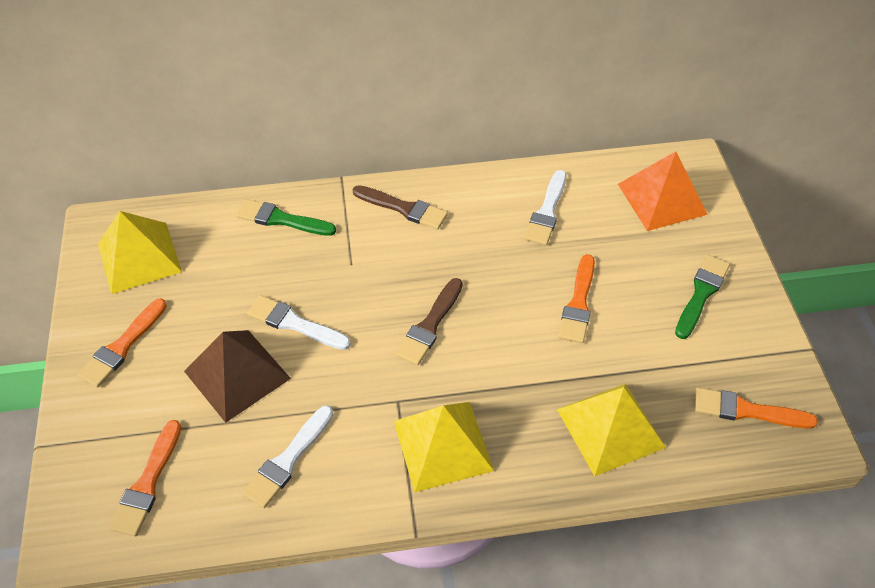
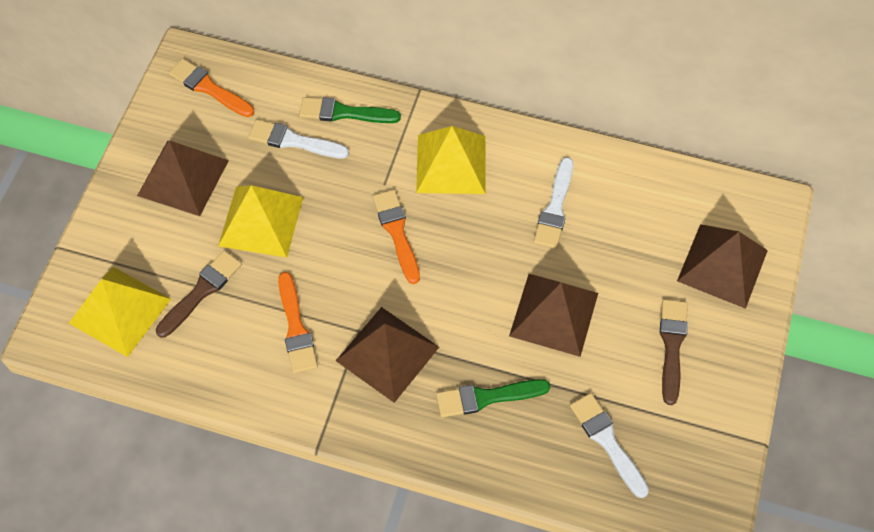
brown pyramid: 1 -> 4
orange brush: 4 -> 3
orange pyramid: 1 -> 0

